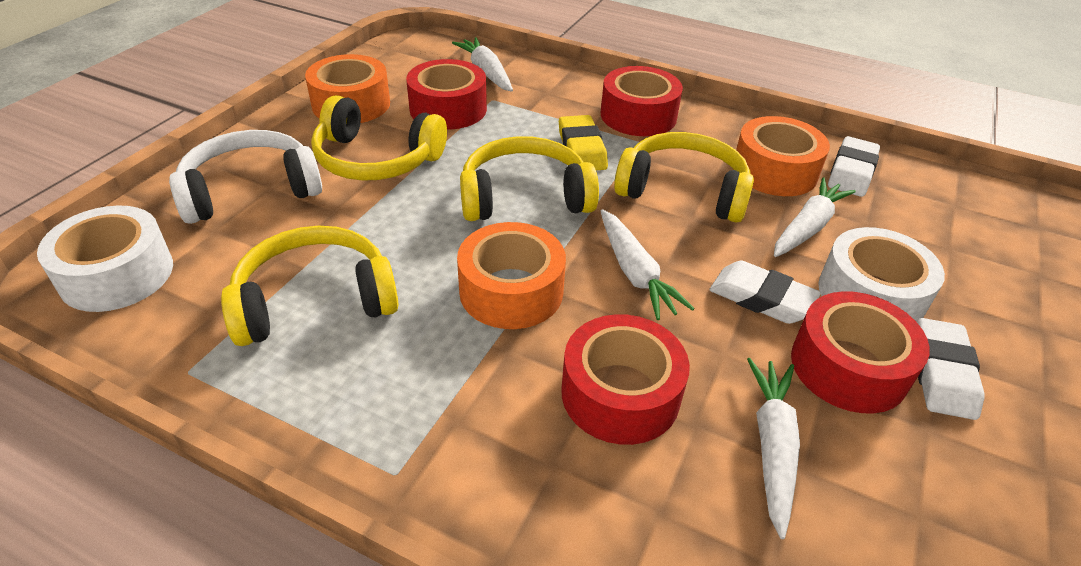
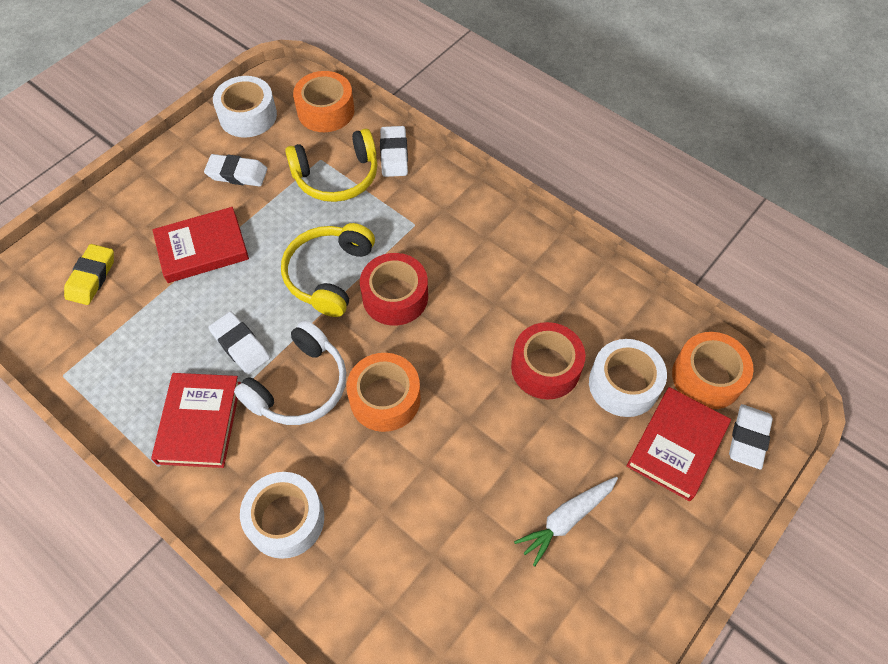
red book: 0 -> 3
red tape: 4 -> 2
white carrot: 4 -> 1
white eraser: 3 -> 4
white tape: 2 -> 3
yellow headphones: 4 -> 2

